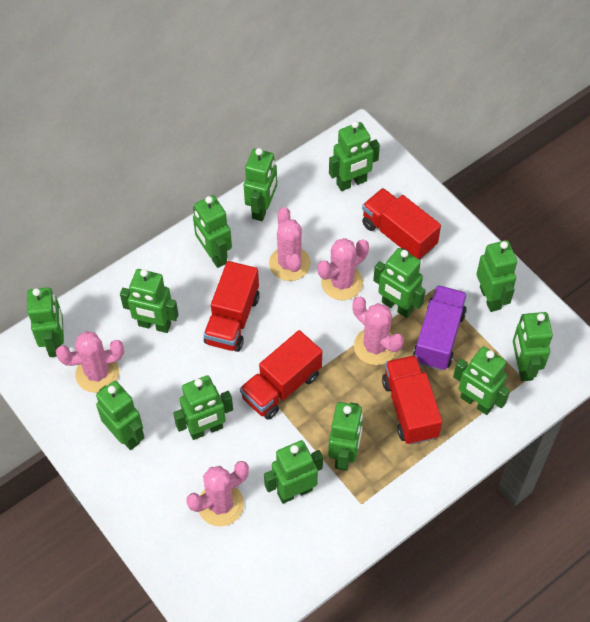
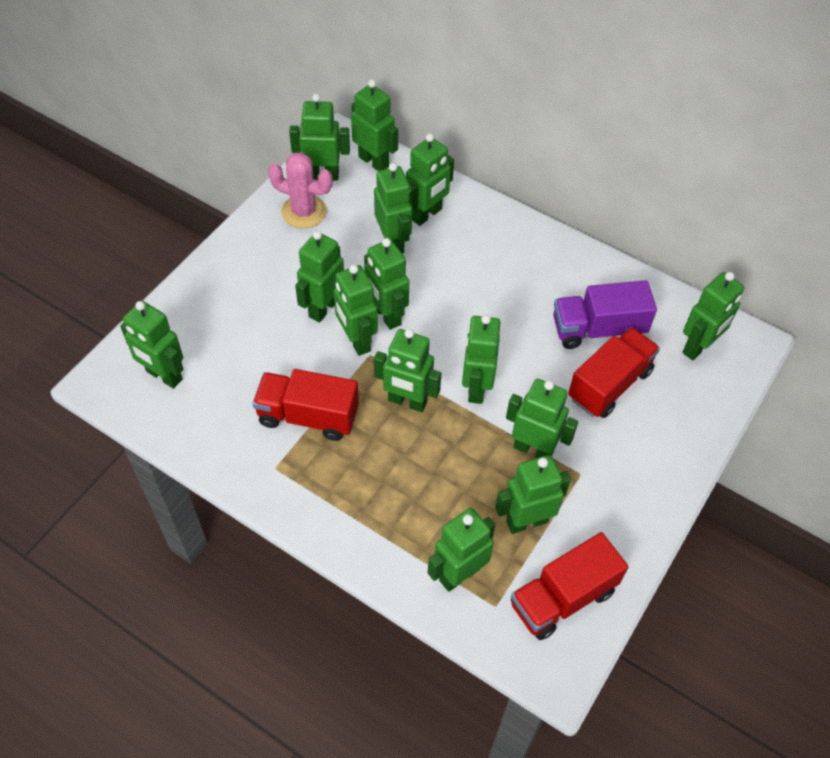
green robot: 13 -> 14
pink cactus: 5 -> 1
red truck: 4 -> 3

